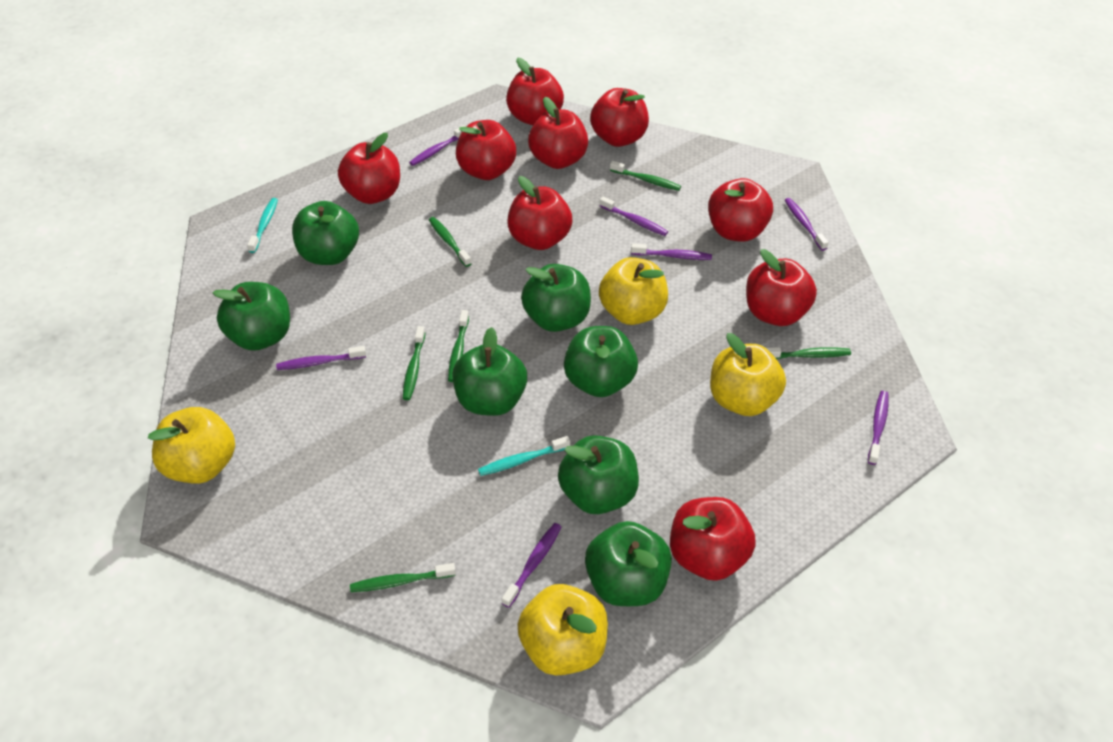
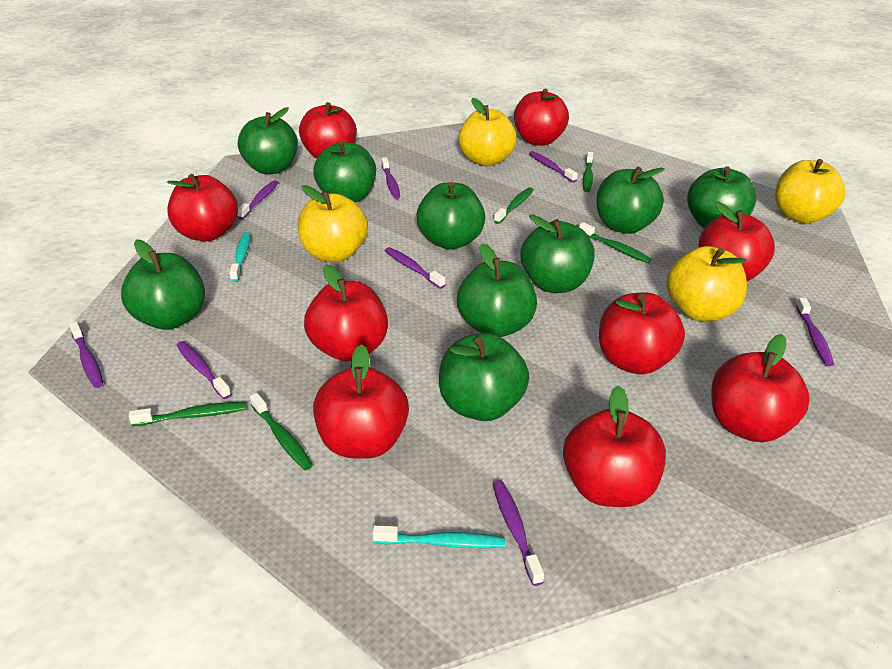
green apple: 7 -> 9
green toothbrush: 6 -> 5
purple toothbrush: 7 -> 8

